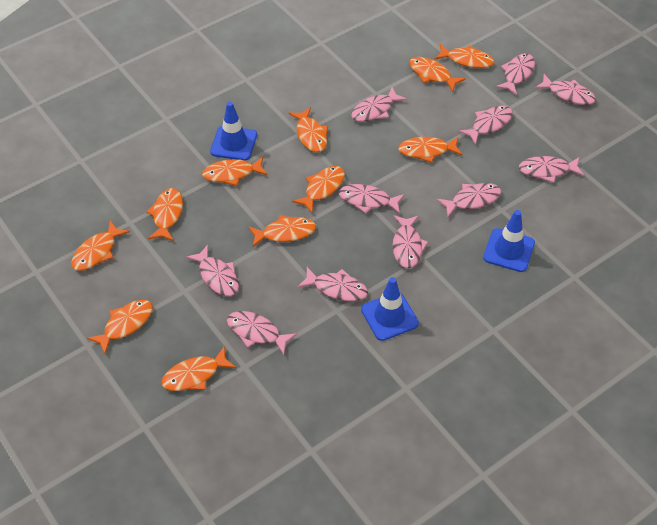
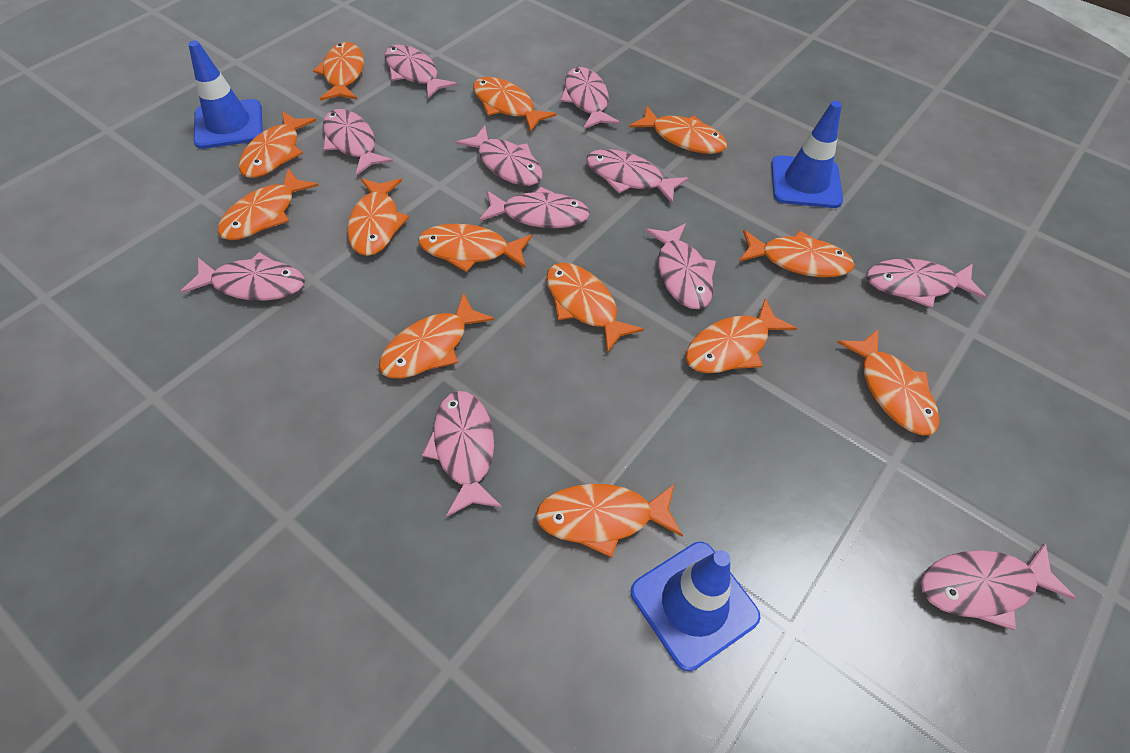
orange fish: 11 -> 13

